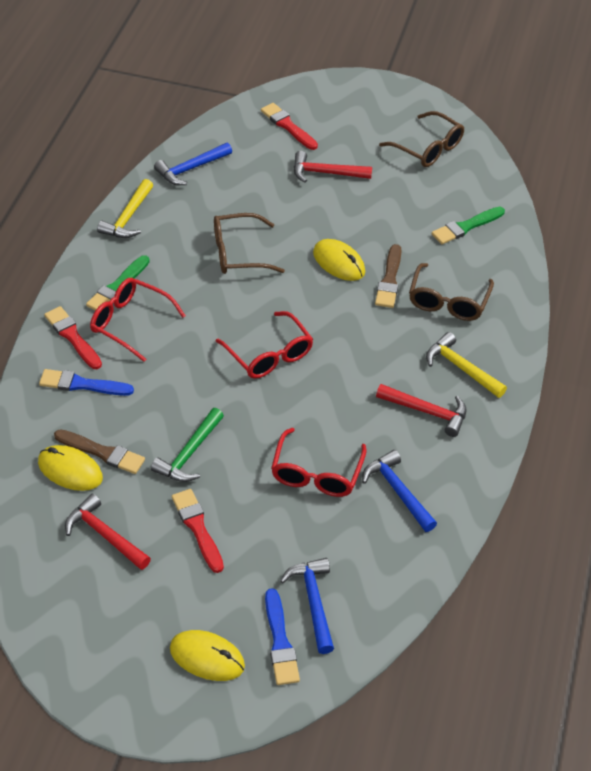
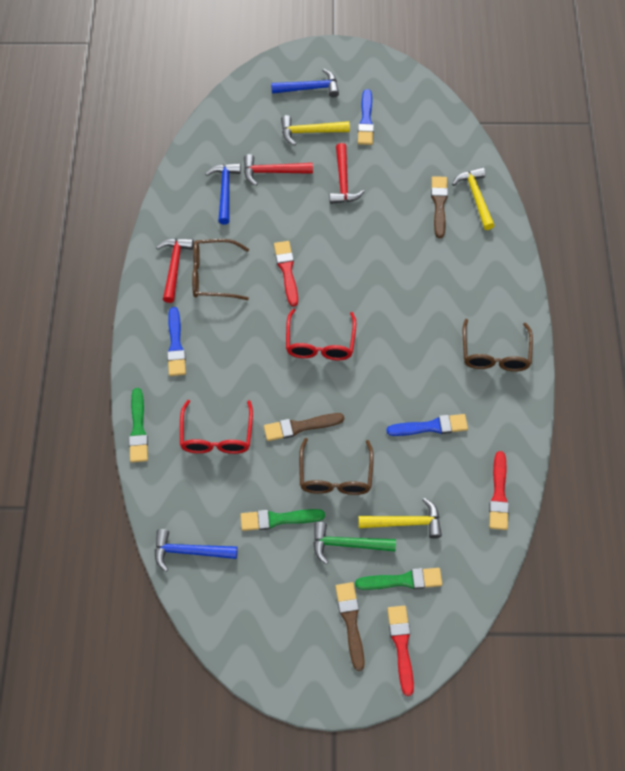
blue brush: 2 -> 3
brown brush: 2 -> 3
green brush: 2 -> 3
red glasses: 3 -> 2
yellow hammer: 2 -> 3
yellow mouse: 3 -> 0

